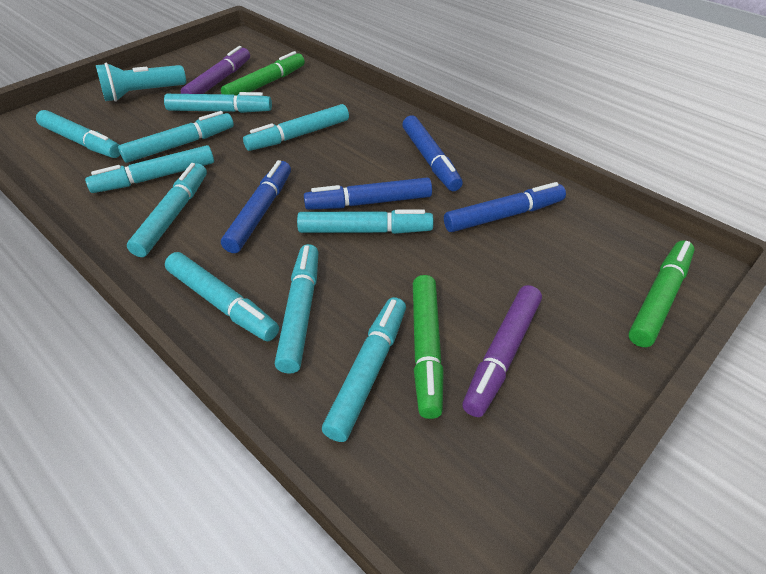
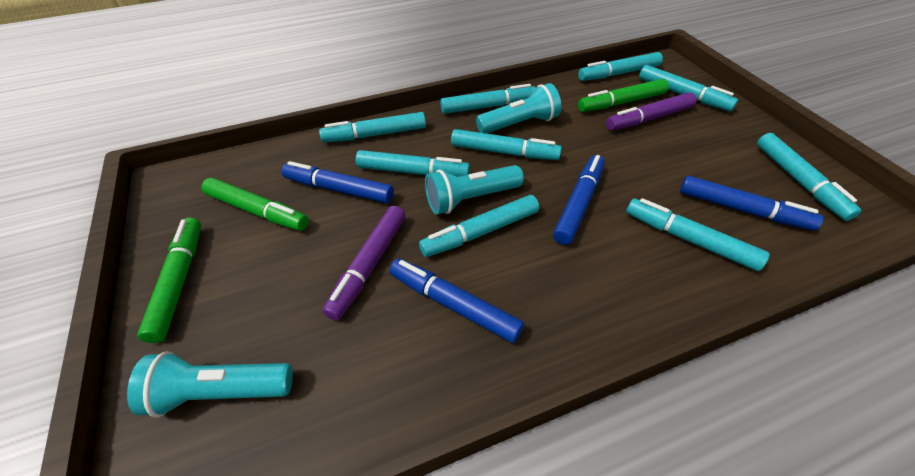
turquoise flashlight: 1 -> 3
turquoise marker: 10 -> 9

